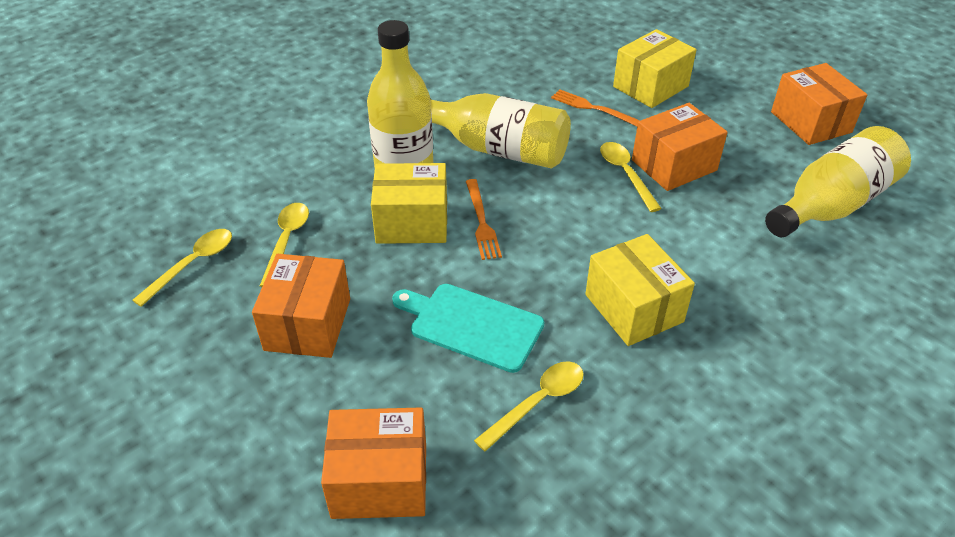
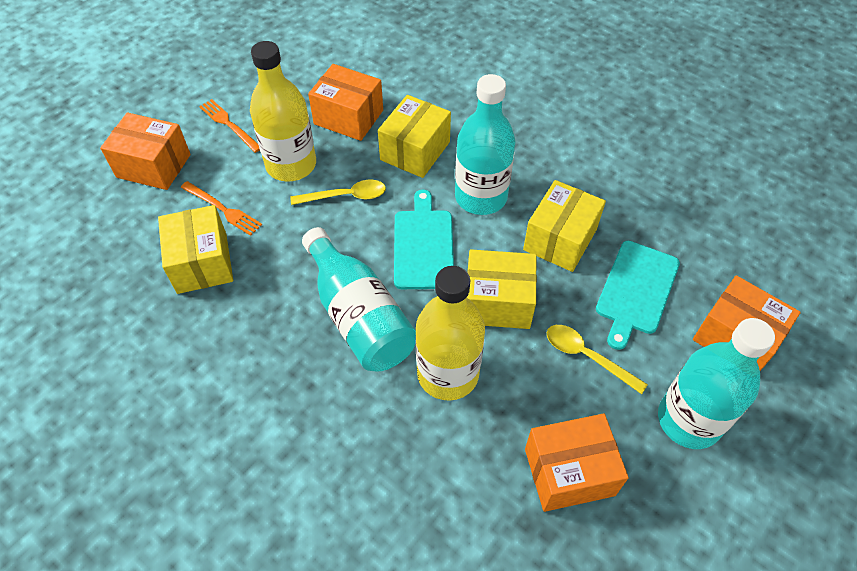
turquoise bottle: 0 -> 3
turquoise cutting board: 1 -> 2
yellow bottle: 3 -> 2
yellow box: 3 -> 4
yellow spoon: 4 -> 2

